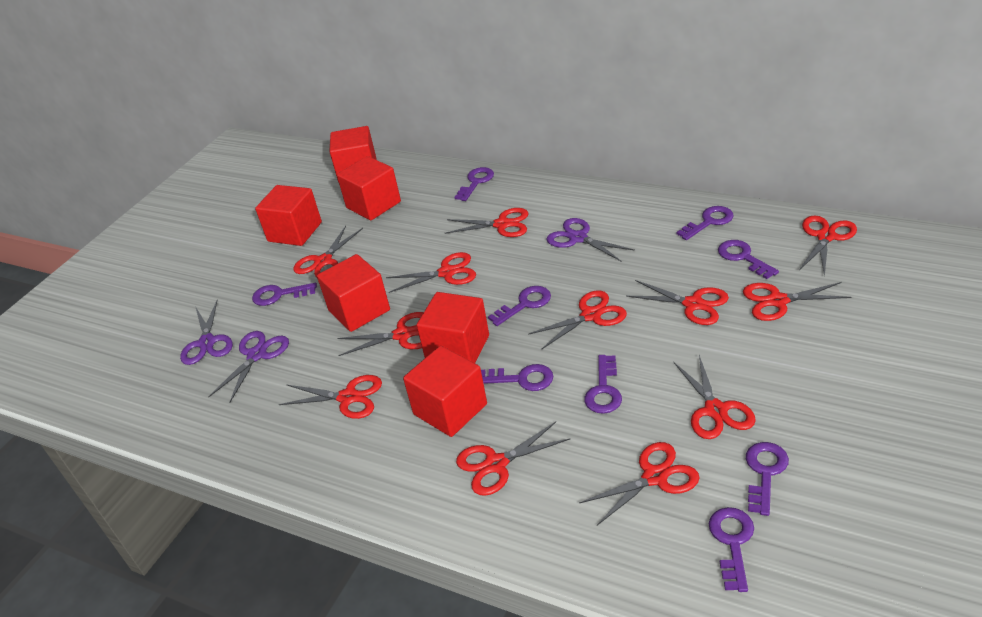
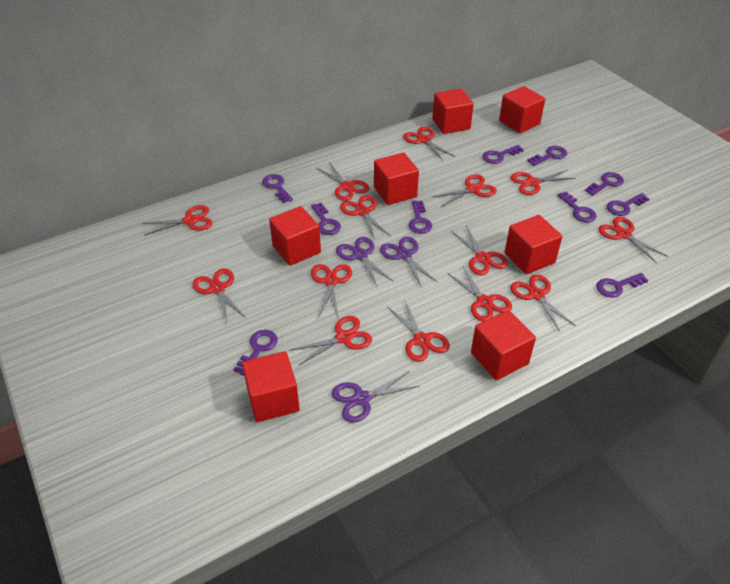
purple key: 9 -> 10
red cube: 6 -> 7
red scissors: 12 -> 14

